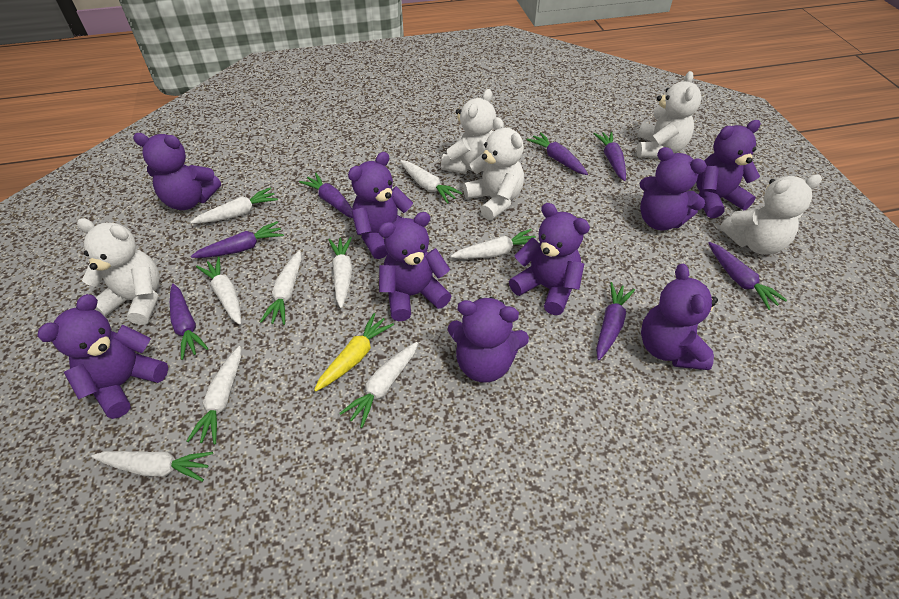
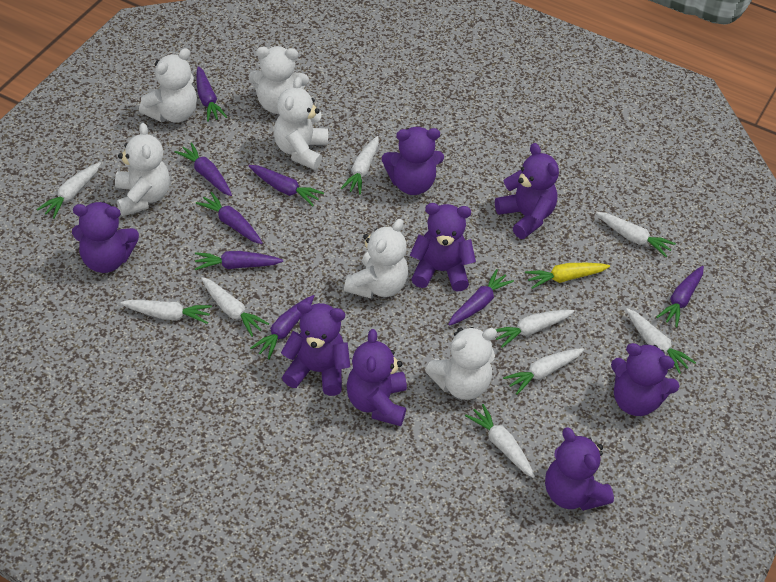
purple carrot: 7 -> 8
purple teddy bear: 9 -> 8
white teddy bear: 5 -> 6

